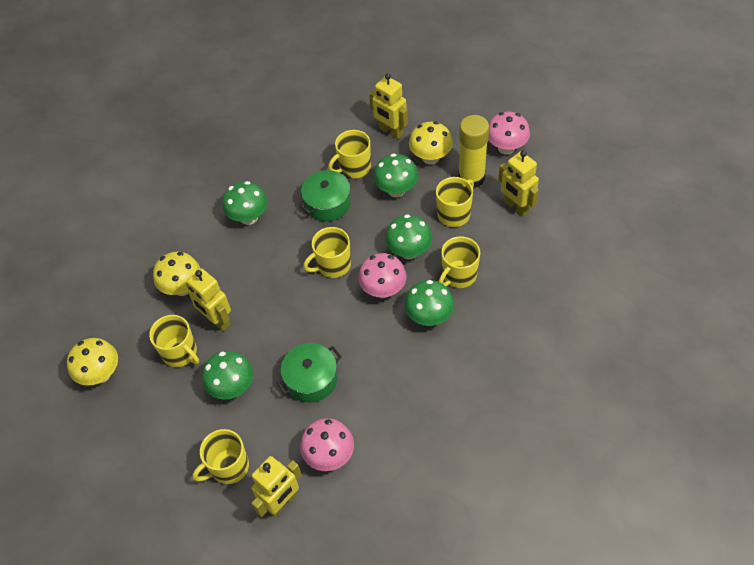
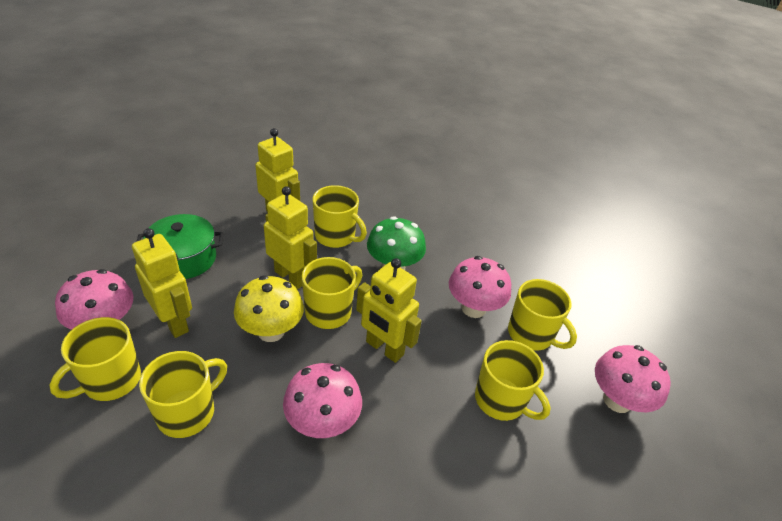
green mushroom: 5 -> 1
green pot: 2 -> 1
pink mushroom: 3 -> 4
yellow glue stick: 1 -> 0
yellow mushroom: 3 -> 1

